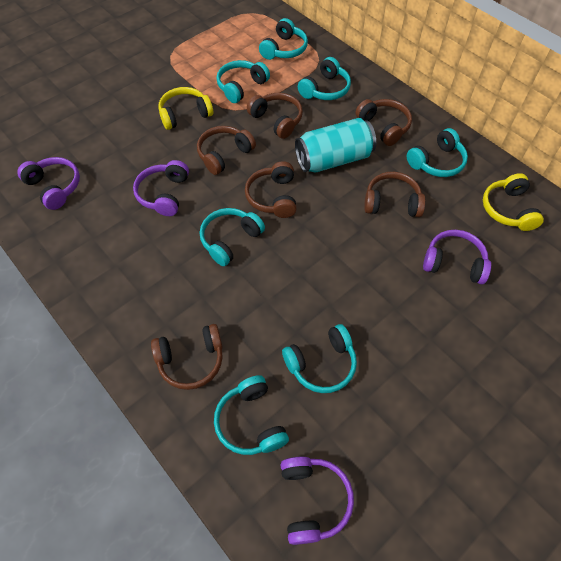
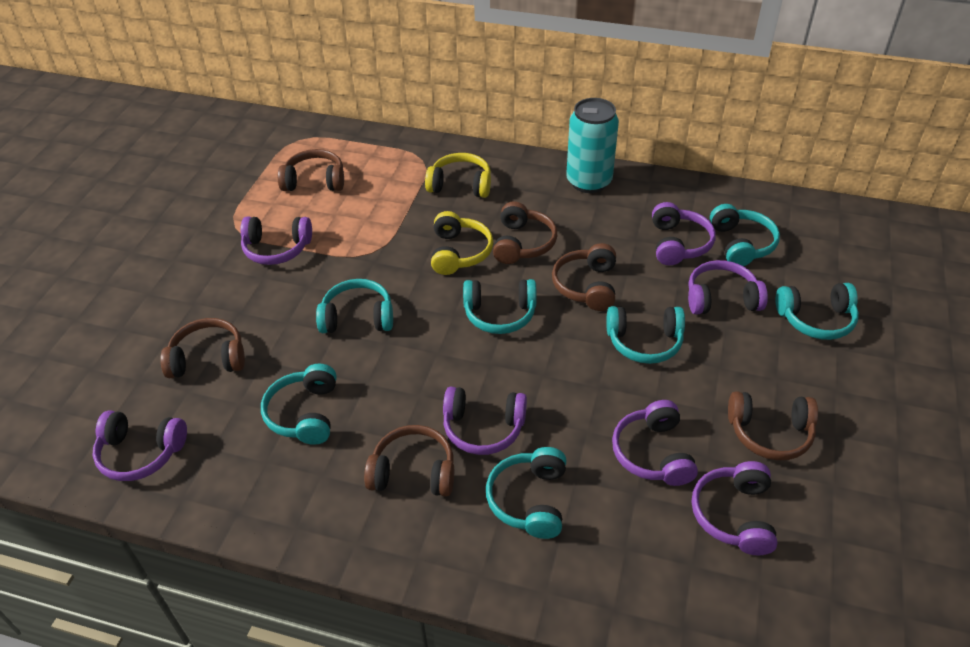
purple headphones: 4 -> 7

